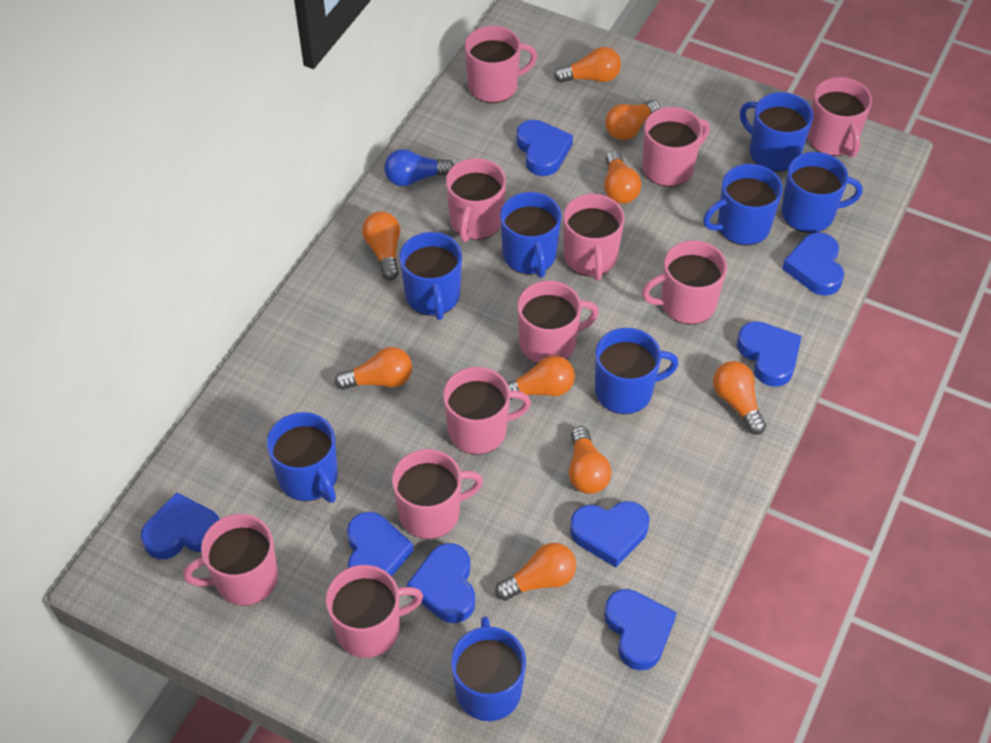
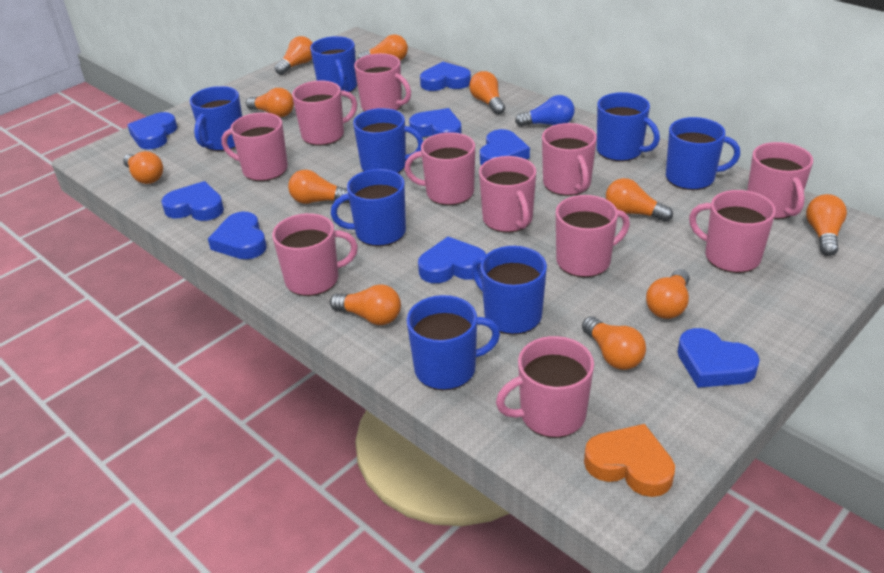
orange heart: 0 -> 1
orange light bulb: 9 -> 11

